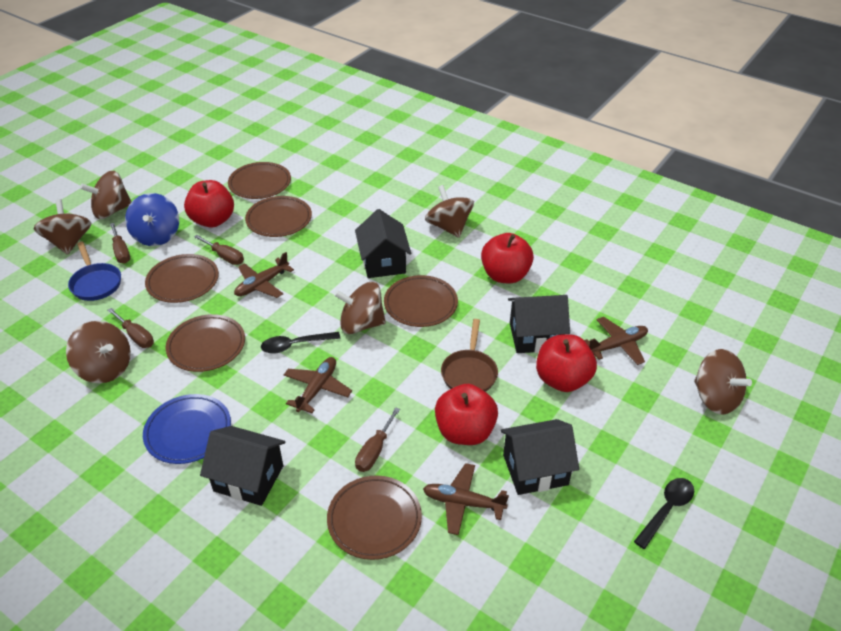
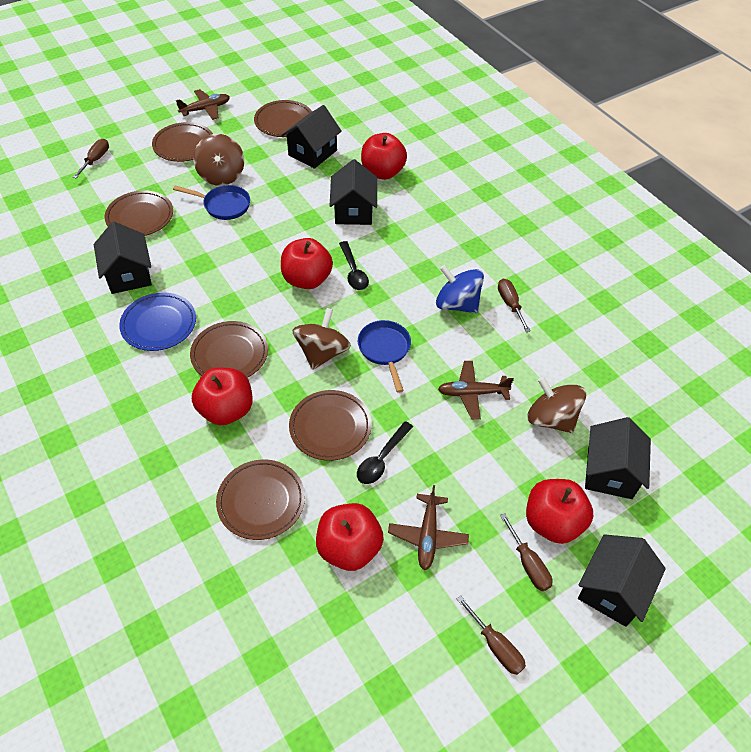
black house: 4 -> 5
blue pan: 1 -> 2
brown pan: 1 -> 0
brown plane: 4 -> 3
brown spinning top: 6 -> 3
red apple: 4 -> 5

